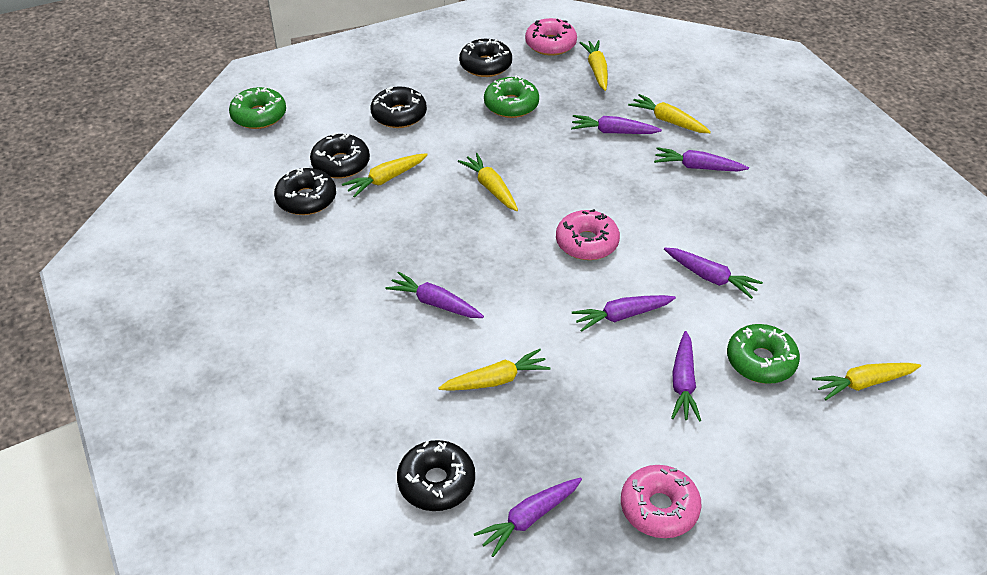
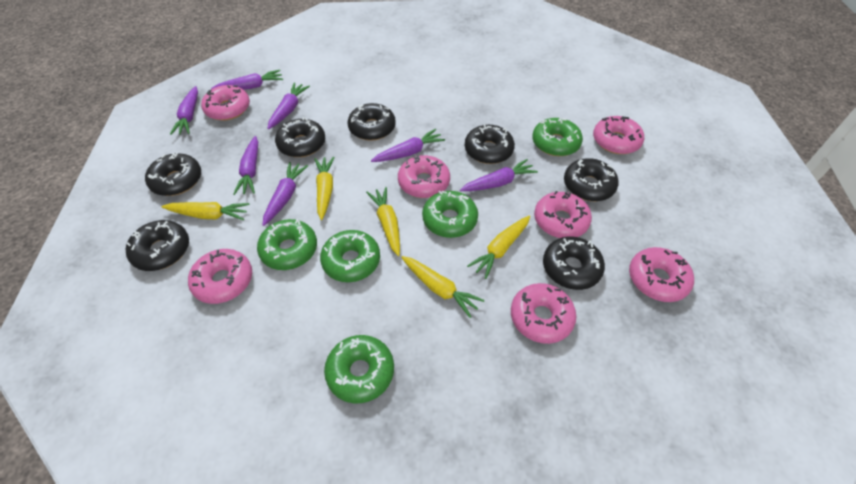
black donut: 5 -> 7
green donut: 3 -> 5
pink donut: 3 -> 7
yellow carrot: 6 -> 5

